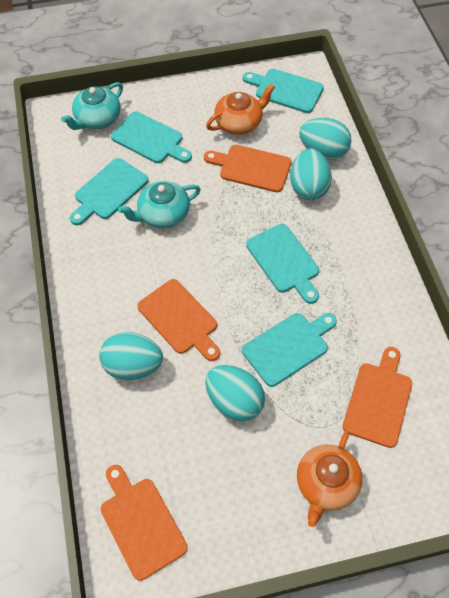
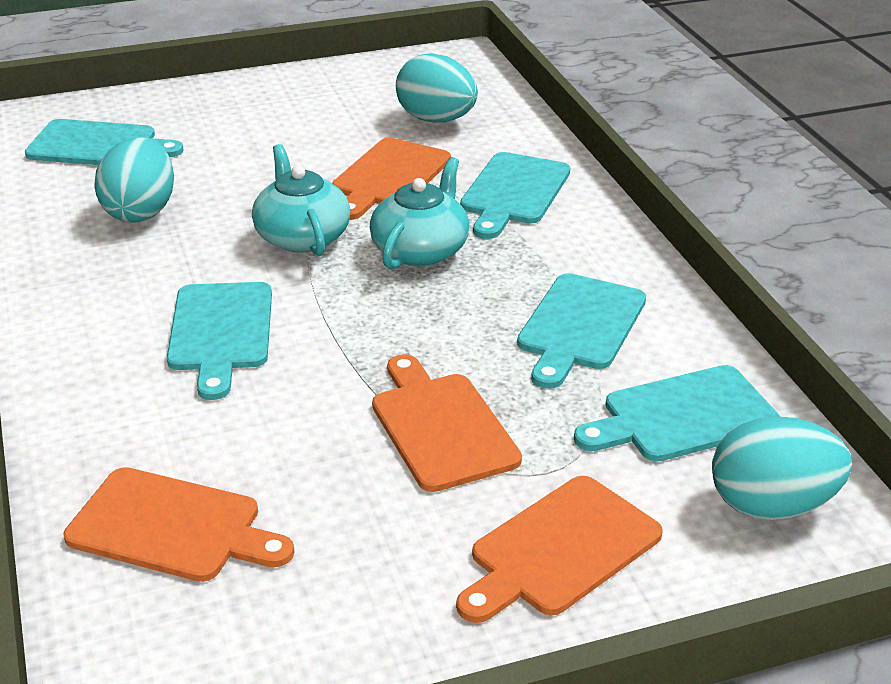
orange teapot: 2 -> 0
turquoise egg: 4 -> 3

